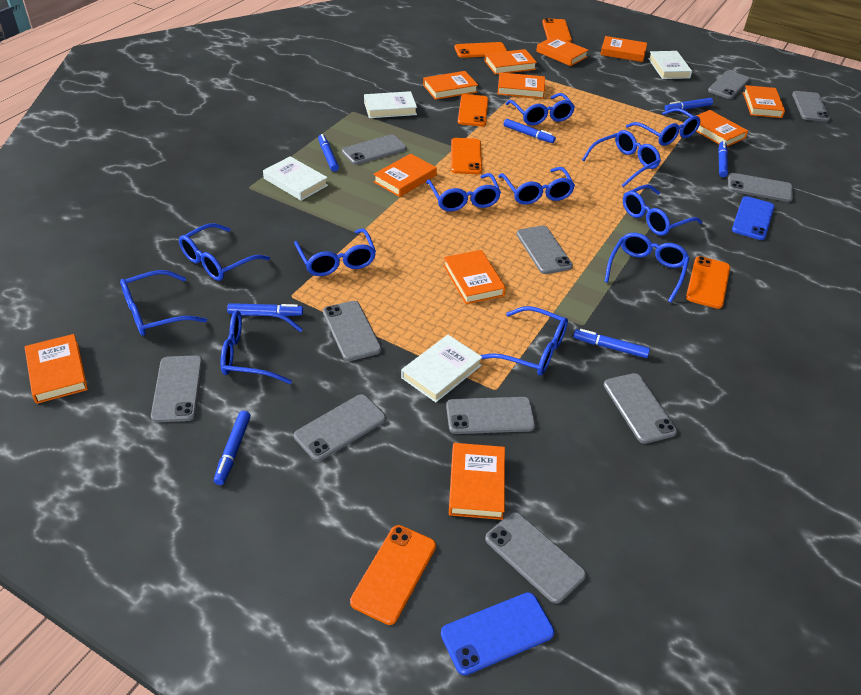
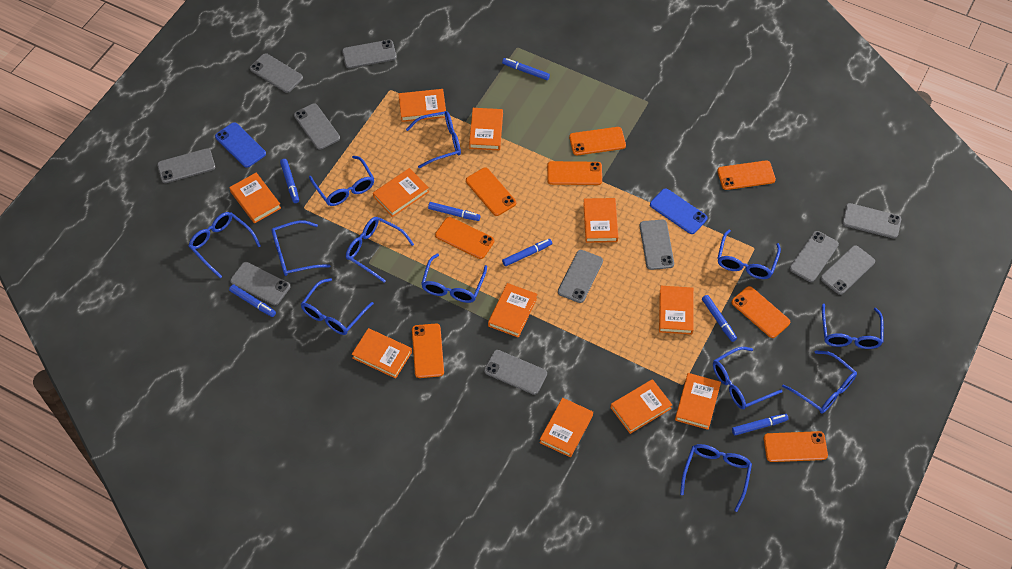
orange phone: 6 -> 8
white book: 4 -> 0

